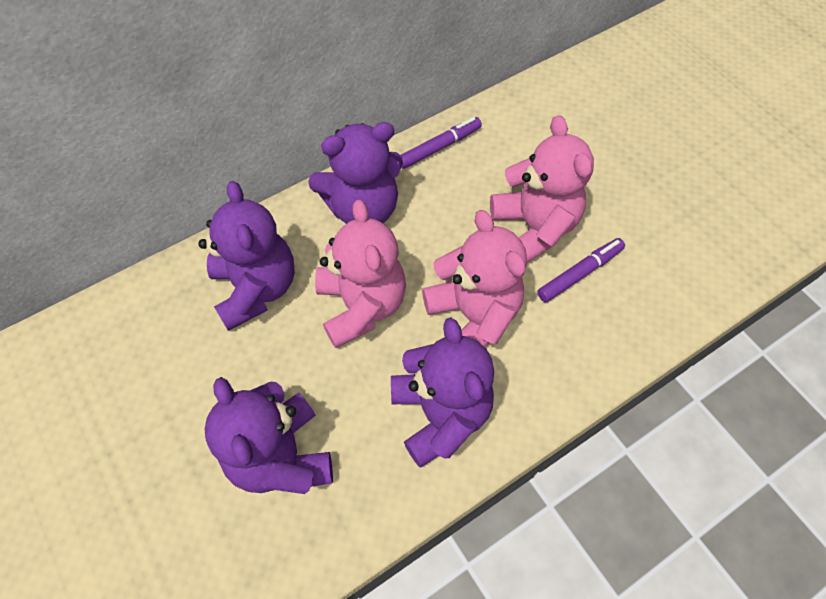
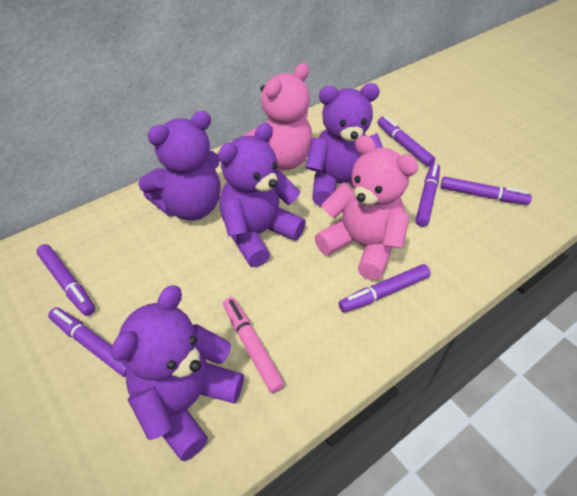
pink marker: 0 -> 1
pink teddy bear: 3 -> 2
purple marker: 2 -> 6

